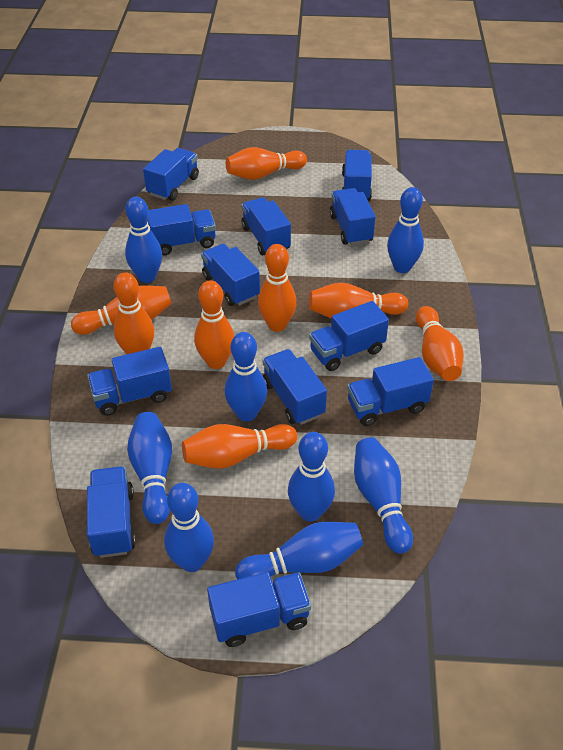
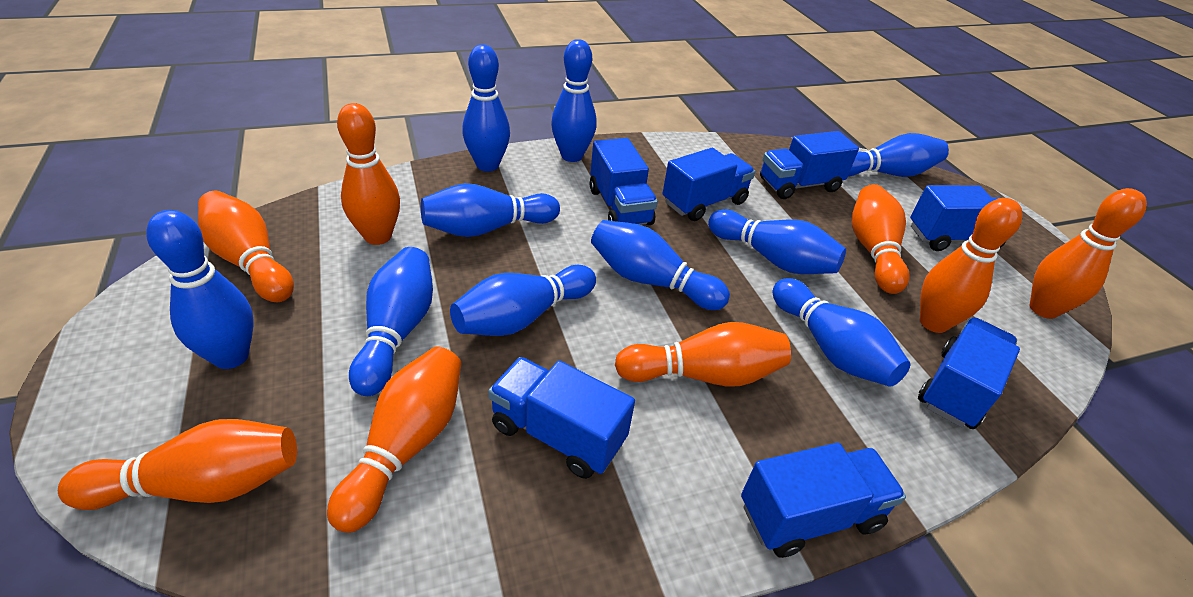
blue bowling pin: 8 -> 10
blue truck: 12 -> 7

